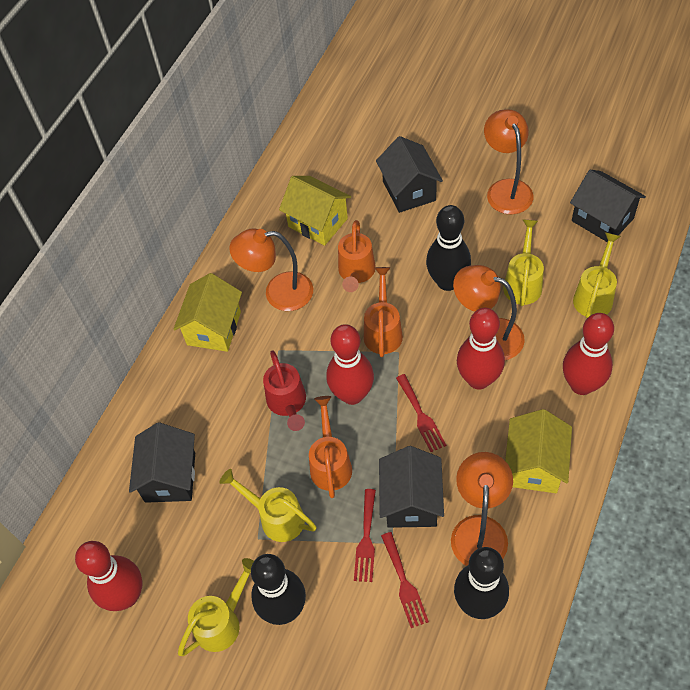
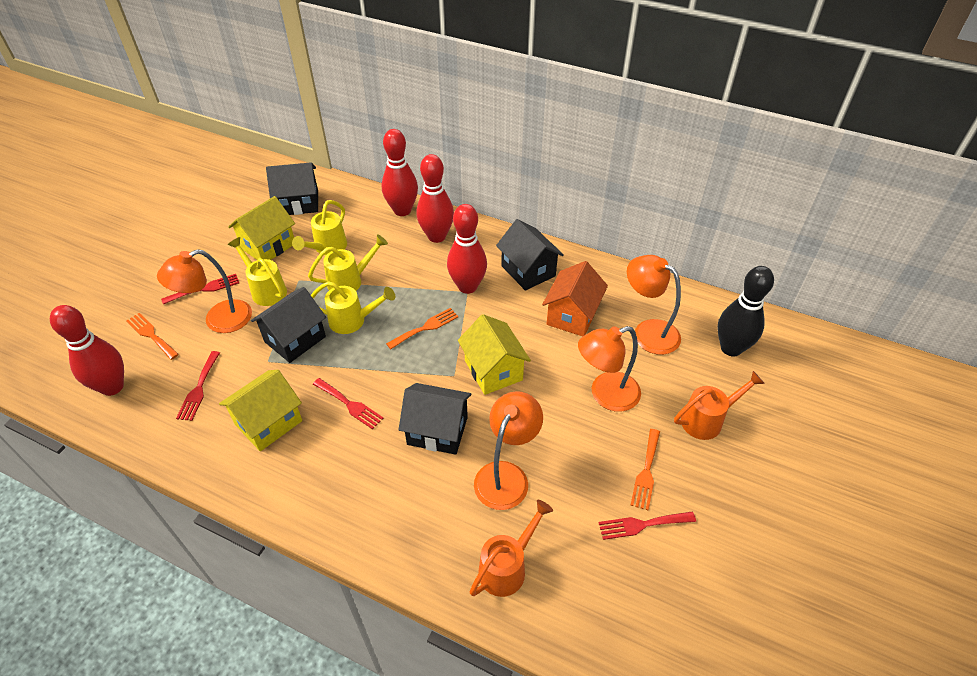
black bowling pin: 3 -> 1
orange fork: 0 -> 3
orange house: 0 -> 1
orange watering can: 3 -> 2
red fork: 3 -> 4
red watering can: 1 -> 0

